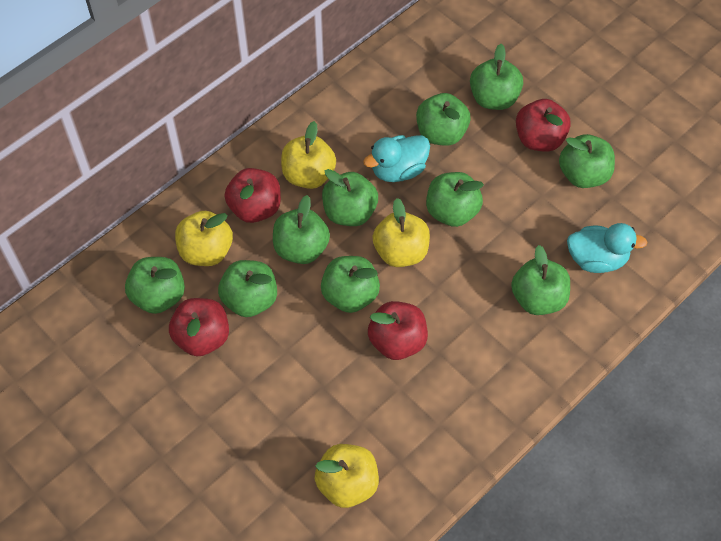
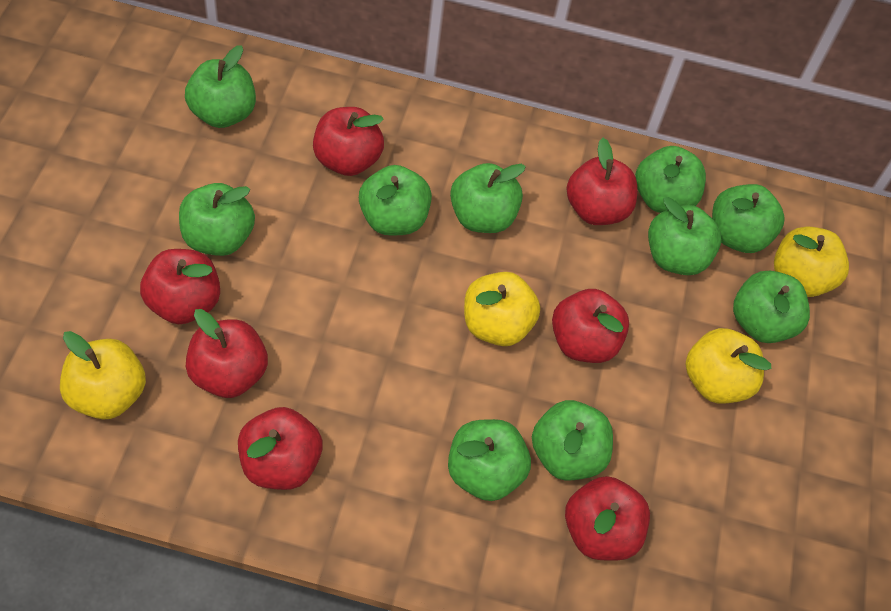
red apple: 4 -> 7
turquoise duck: 2 -> 0

